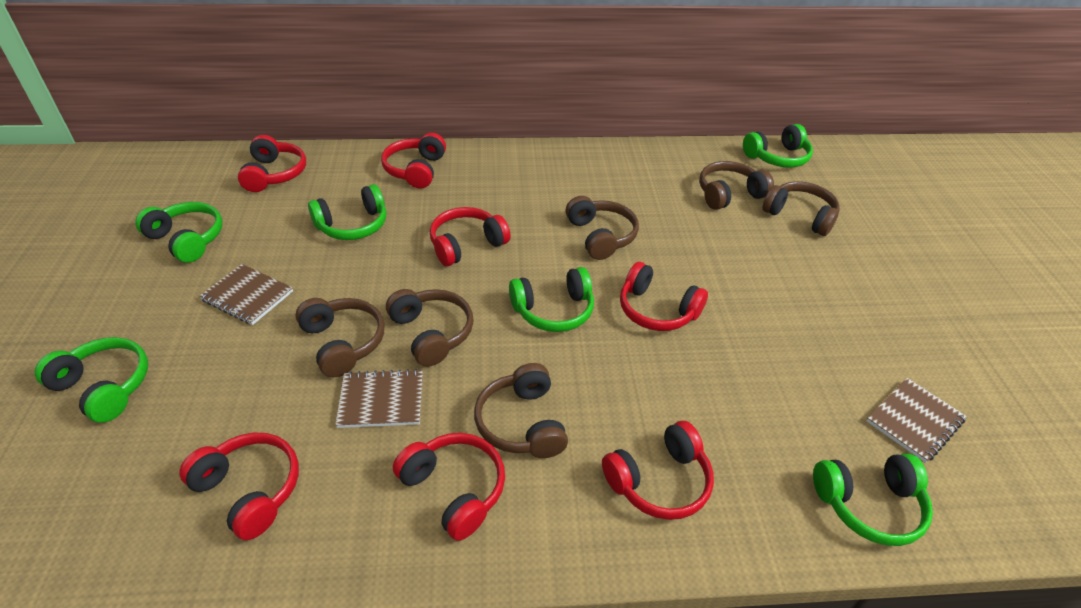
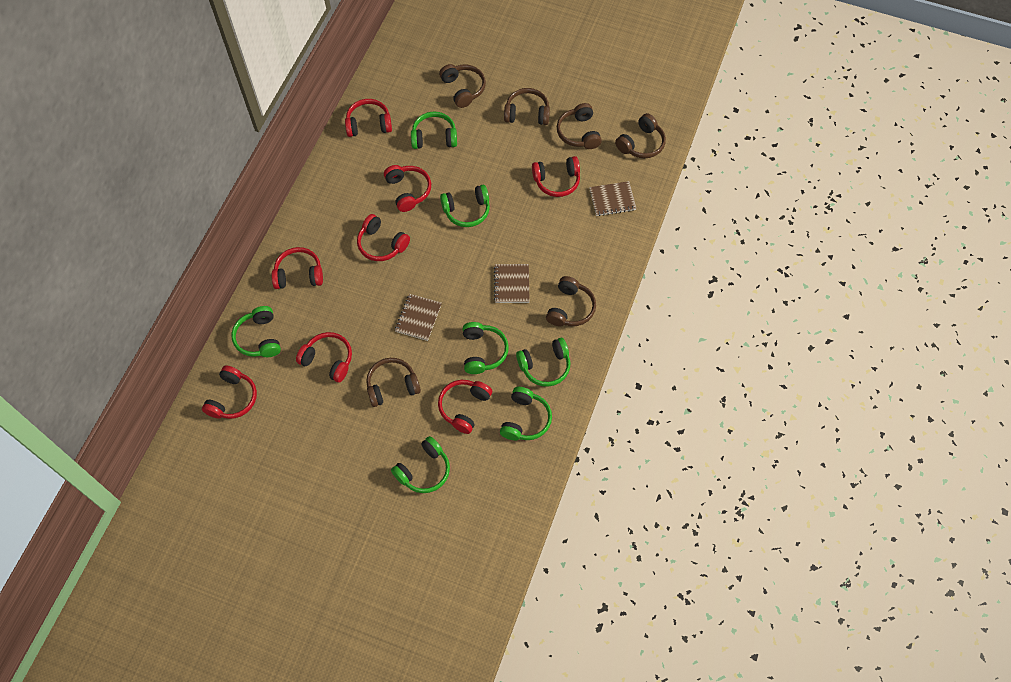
green headphones: 6 -> 7
red headphones: 7 -> 8

